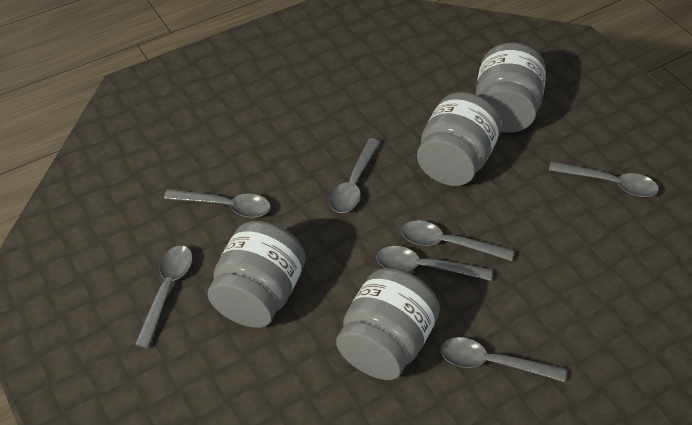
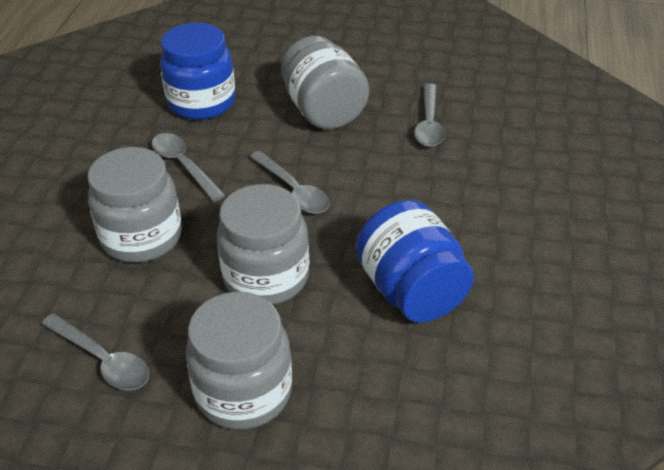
blue jar: 0 -> 2
grey spoon: 7 -> 4

